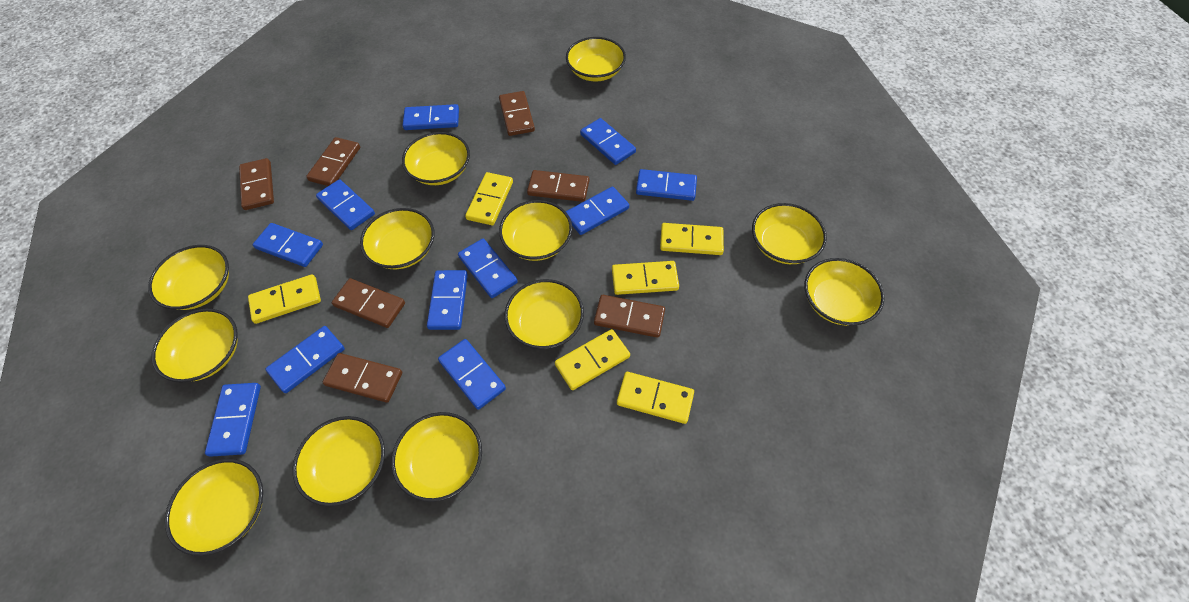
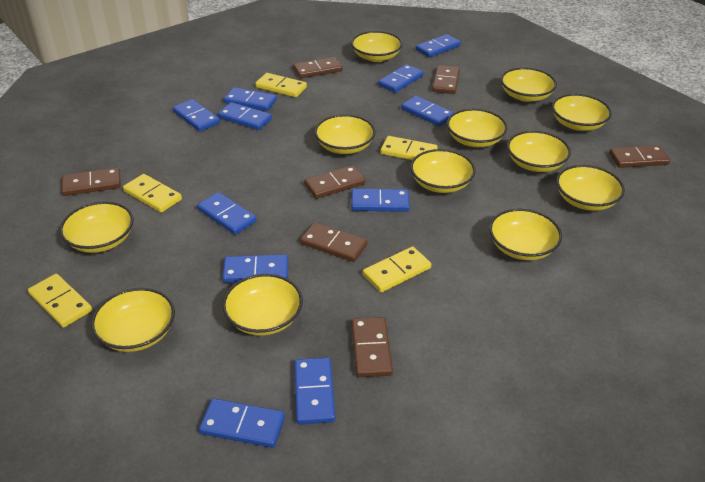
yellow domino: 6 -> 5

